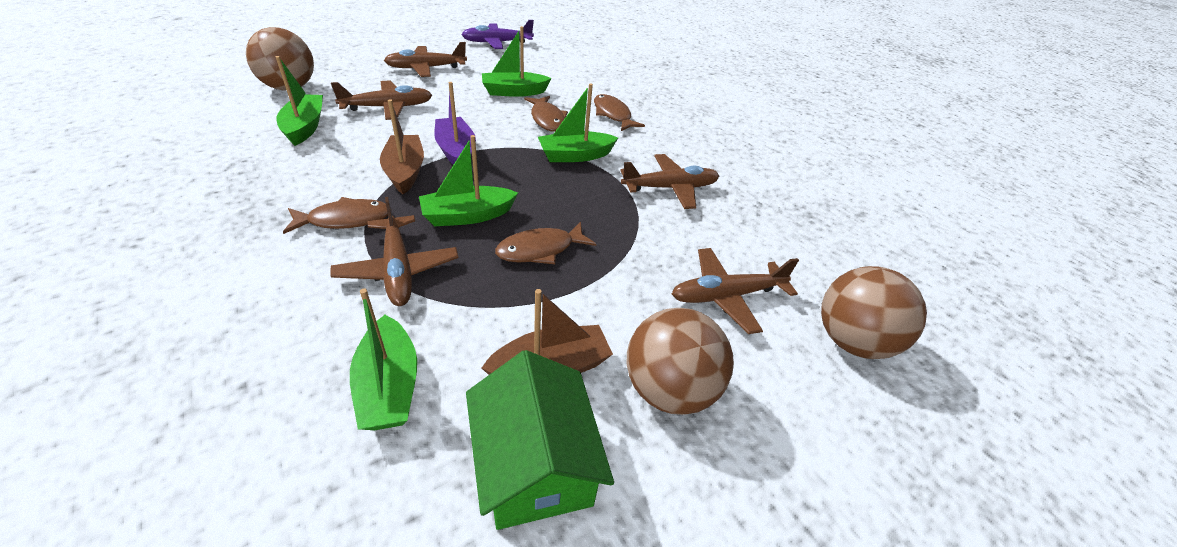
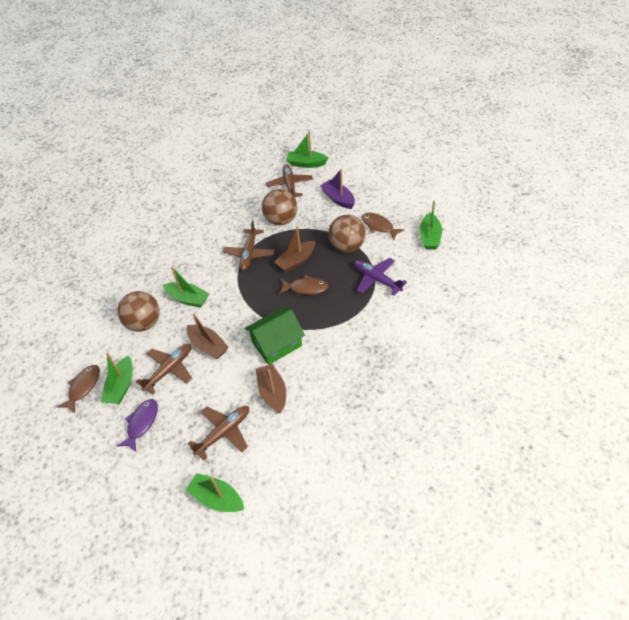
brown boat: 2 -> 3
brown fish: 4 -> 3
brown plane: 5 -> 4
purple fish: 0 -> 1

